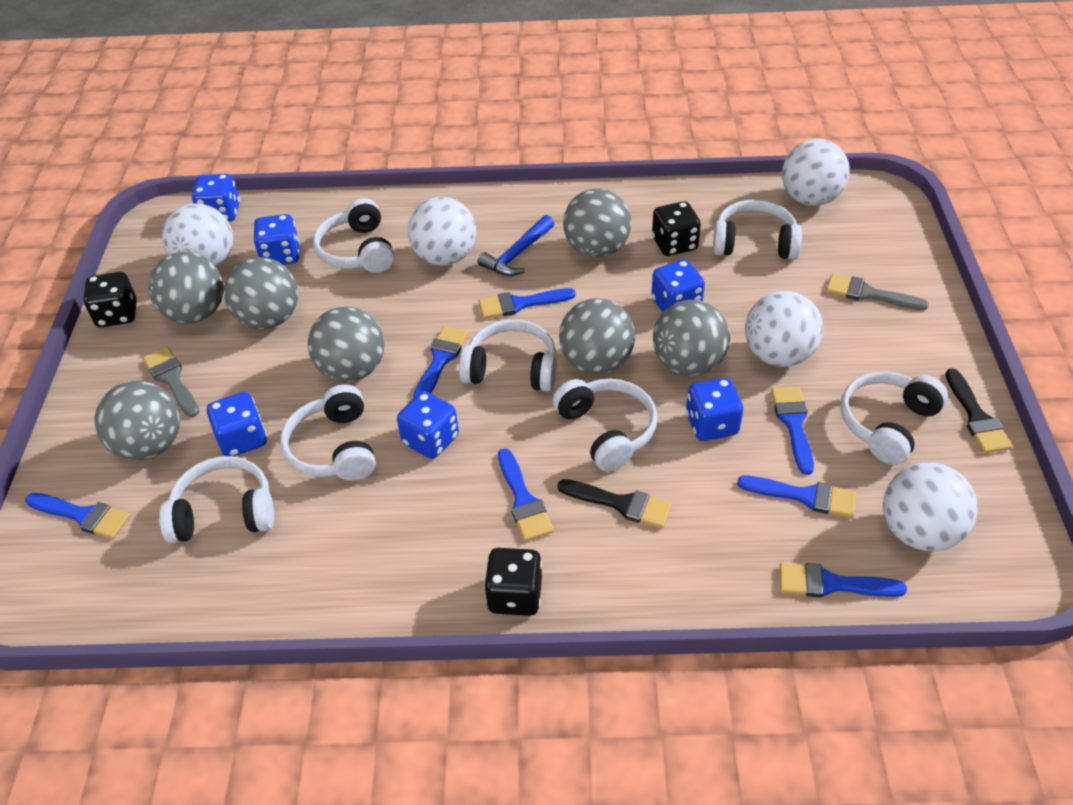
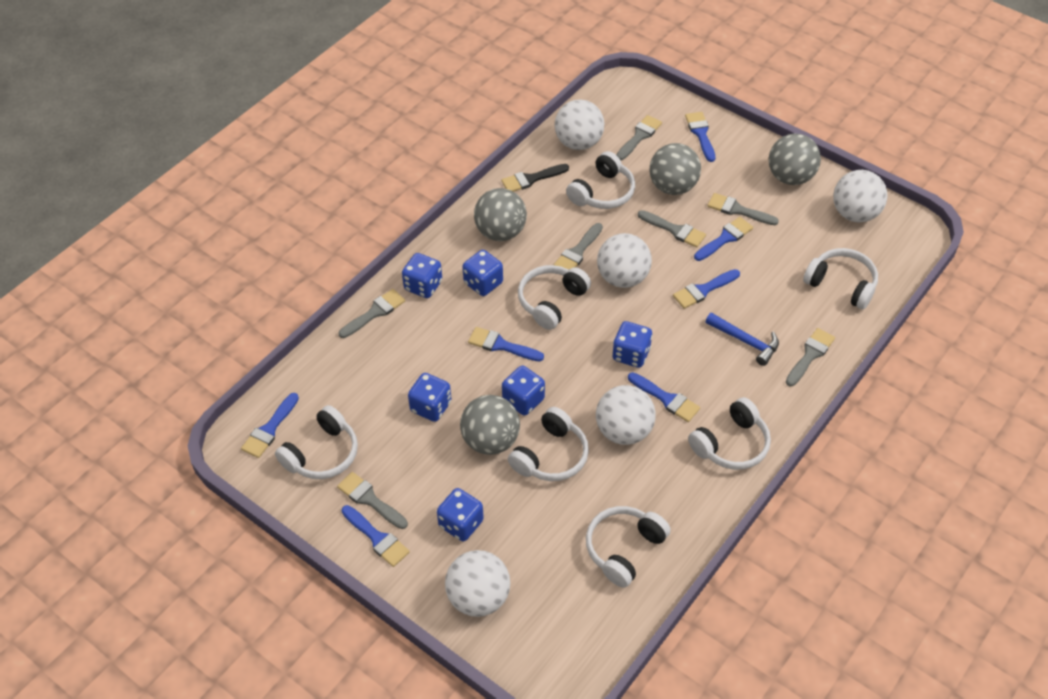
black brush: 2 -> 1
black dice: 3 -> 0
grey ball: 7 -> 4
grey brush: 2 -> 7

